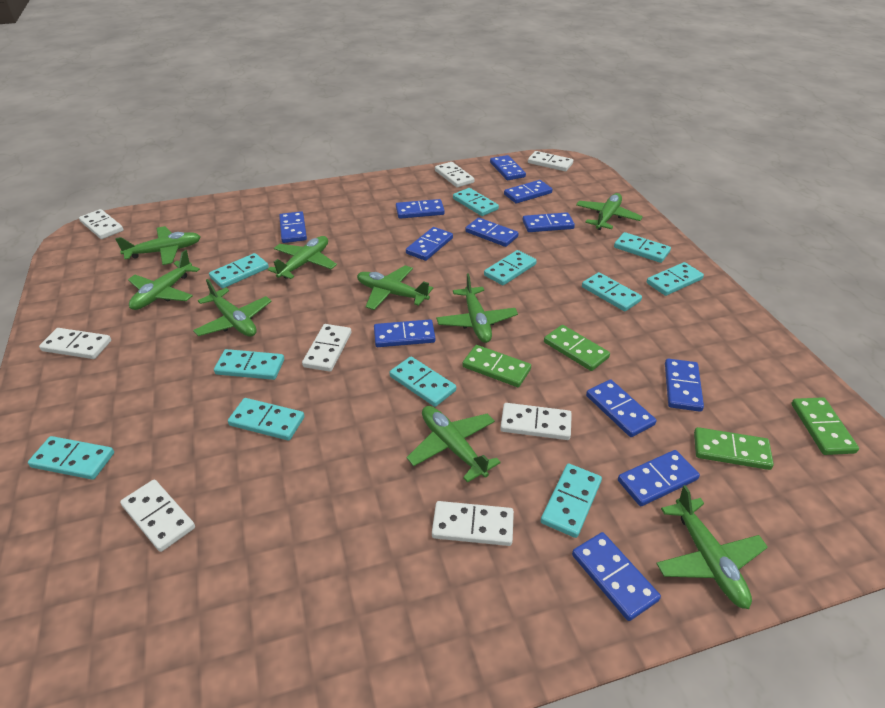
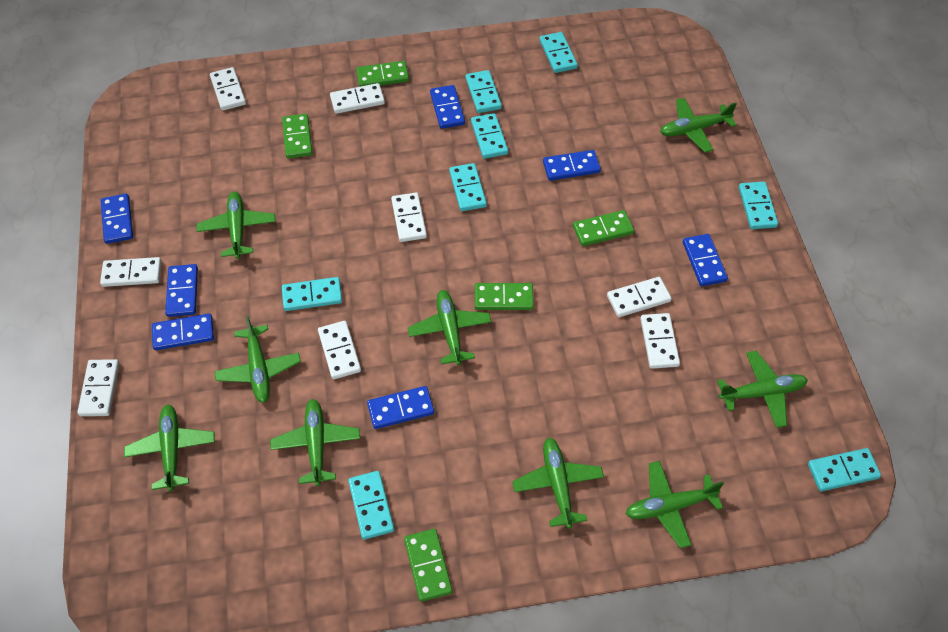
blue domino: 12 -> 7
green domino: 4 -> 5
turquoise domino: 11 -> 8

